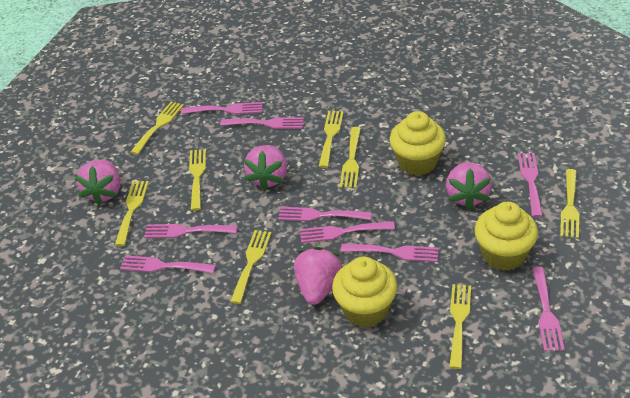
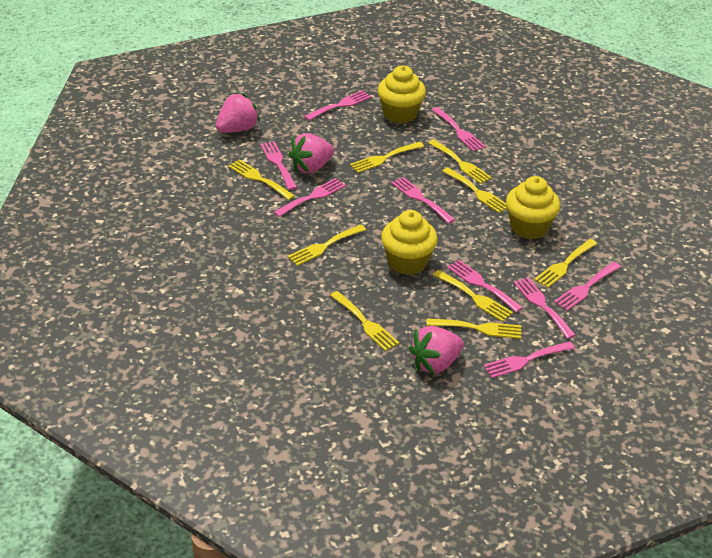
pink strawberry: 4 -> 3
yellow fork: 8 -> 9

